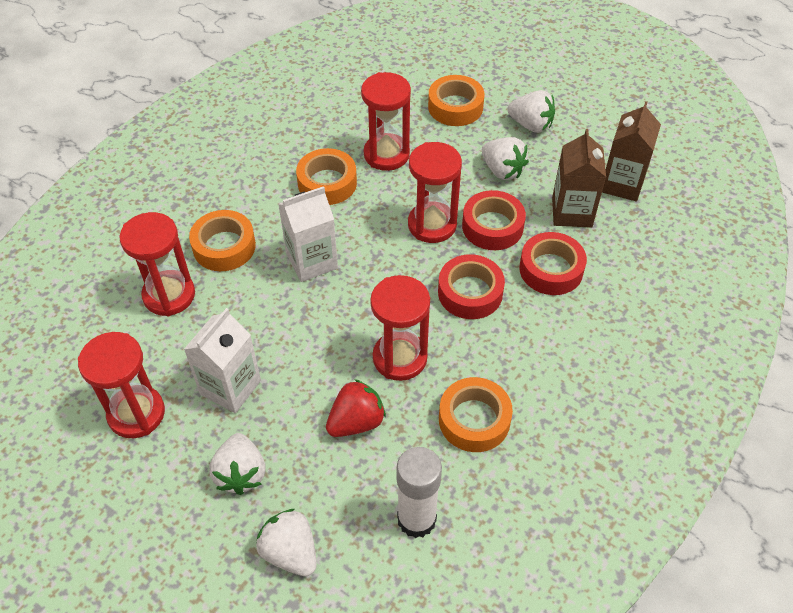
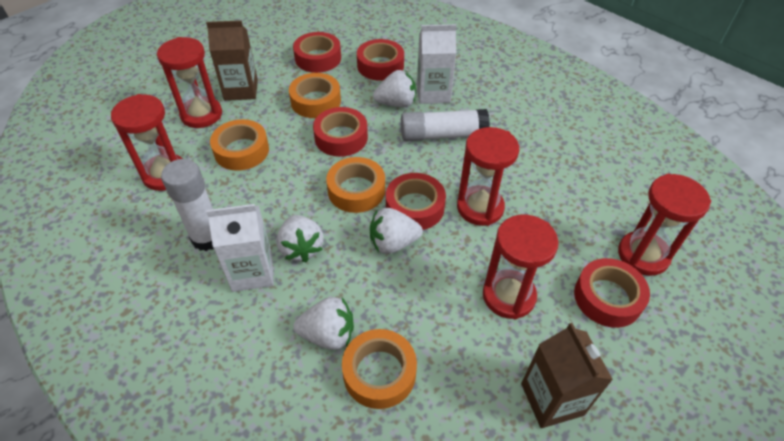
red strawberry: 1 -> 0
red tape: 3 -> 5
white glue stick: 1 -> 2

